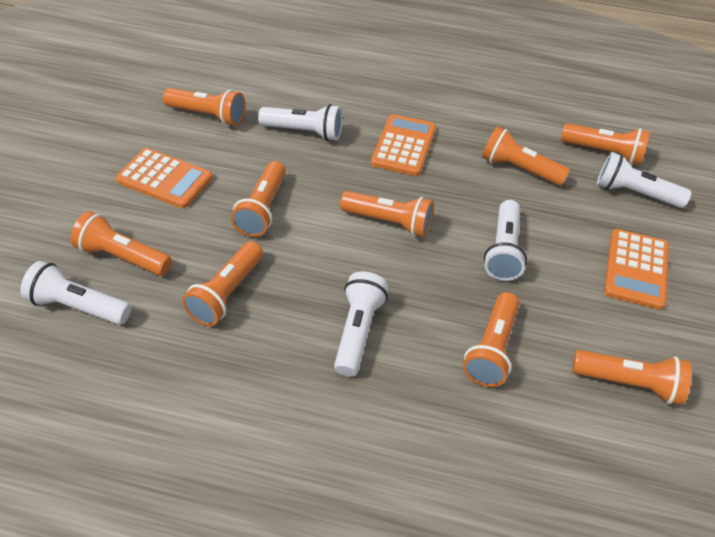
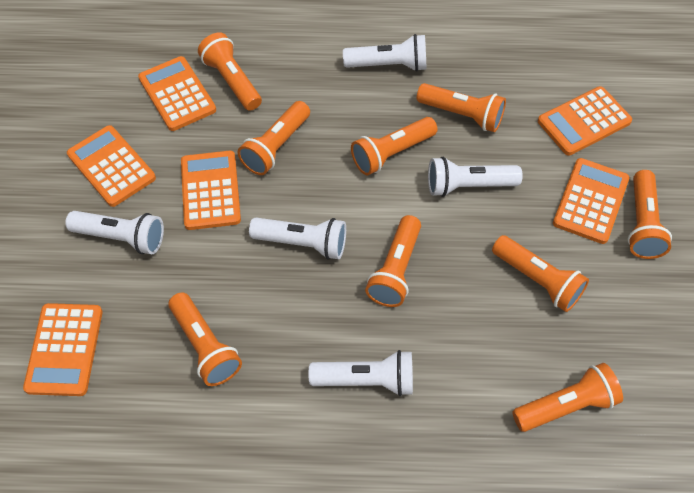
orange calculator: 3 -> 6

